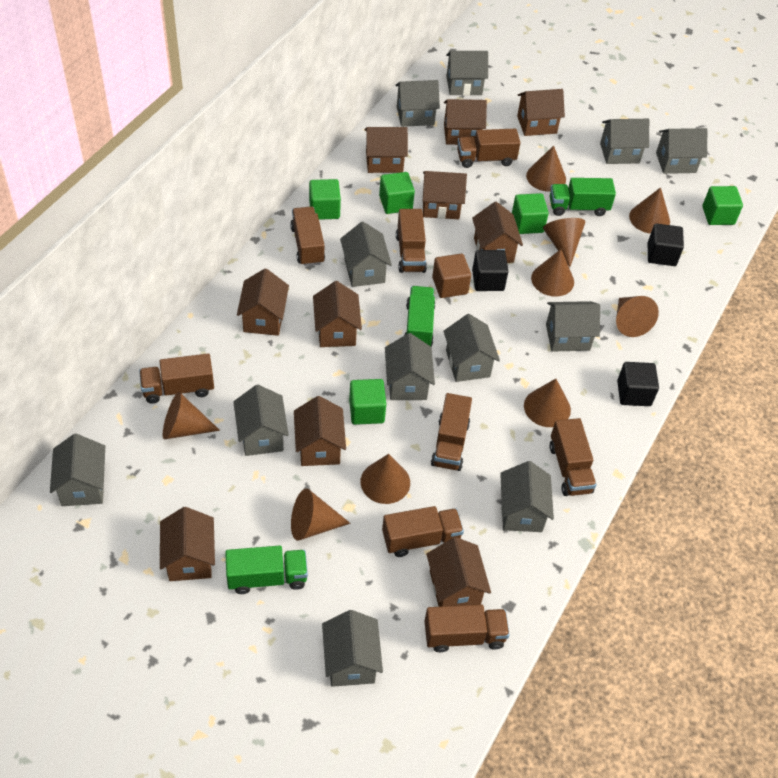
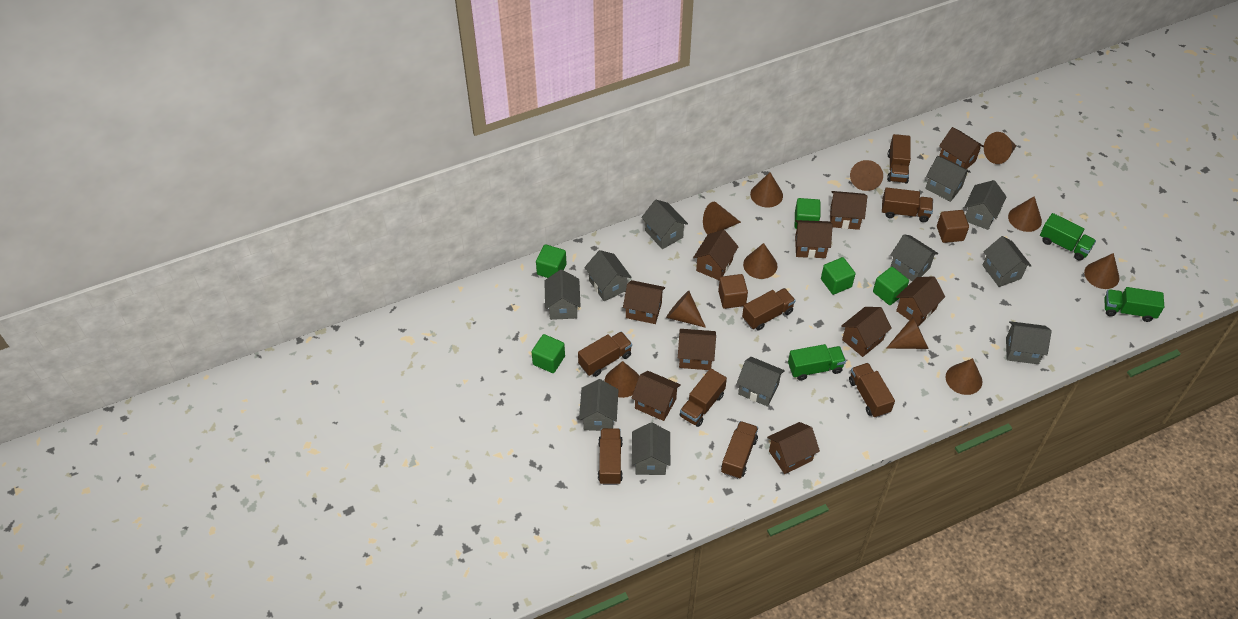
black cube: 3 -> 0
brown cone: 9 -> 11
brown cube: 1 -> 2
grey house: 12 -> 11

